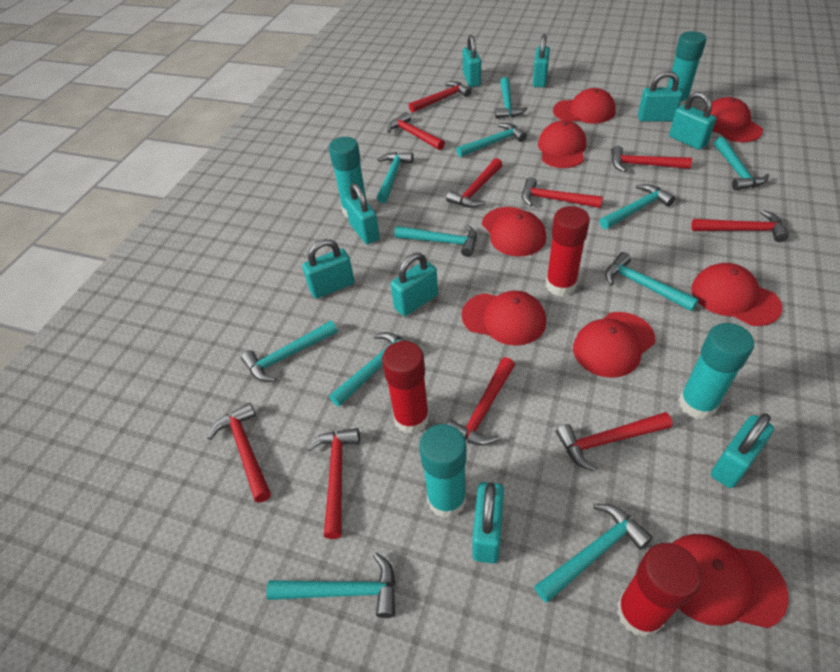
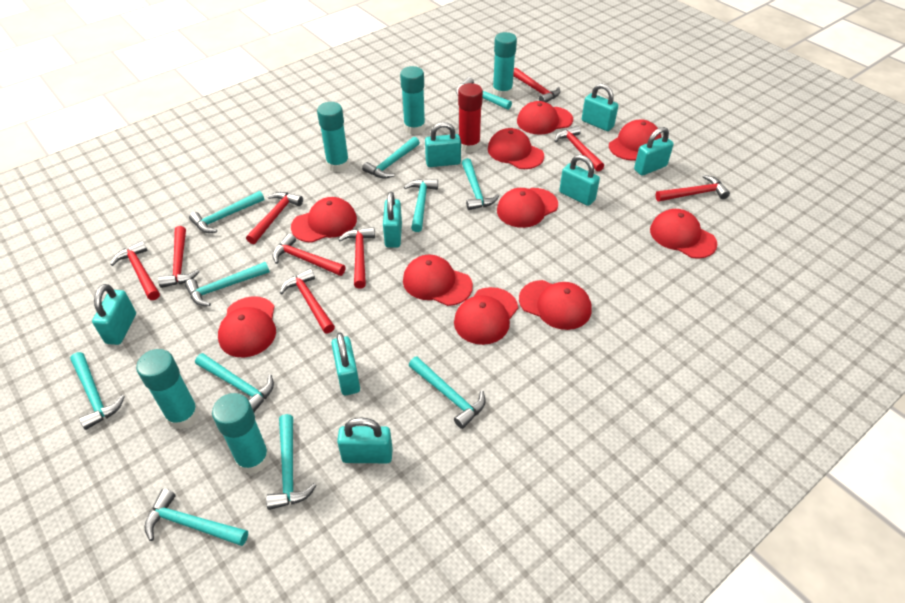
red cap: 8 -> 10
red glue stick: 3 -> 1
red hammer: 10 -> 9
turquoise glue stick: 4 -> 5
turquoise padlock: 9 -> 8

